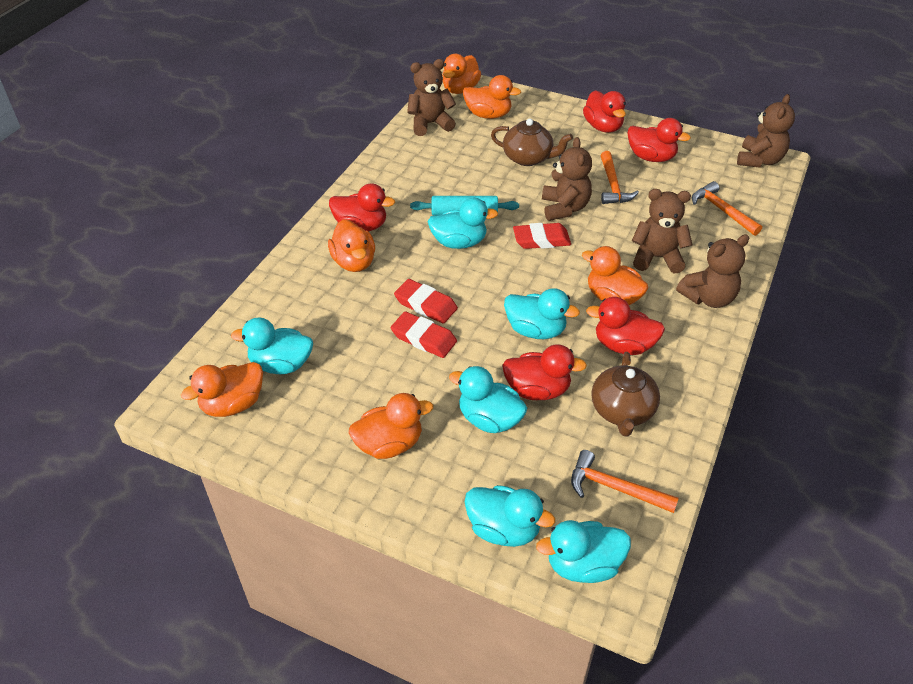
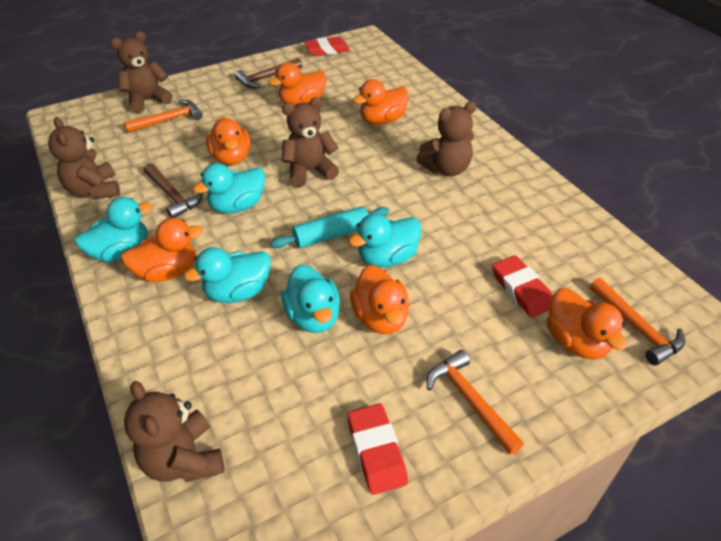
brown hammer: 0 -> 2
brown teapot: 2 -> 0
red duck: 5 -> 0
turquoise duck: 6 -> 5

